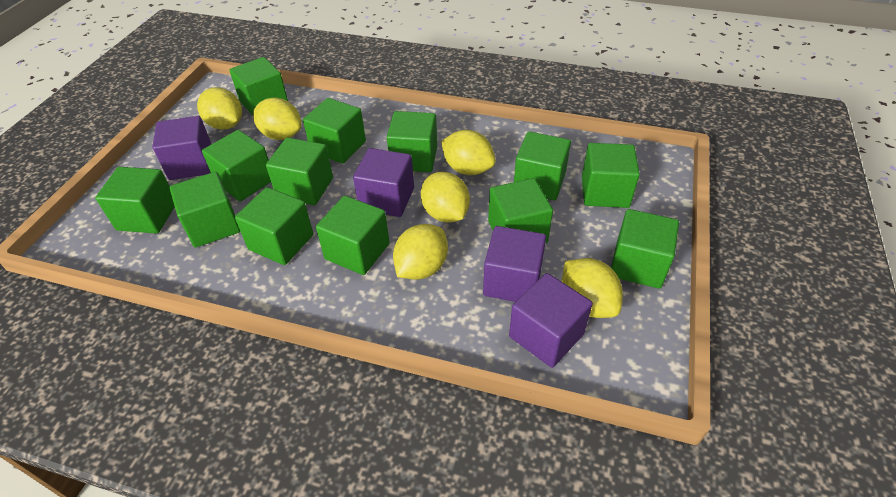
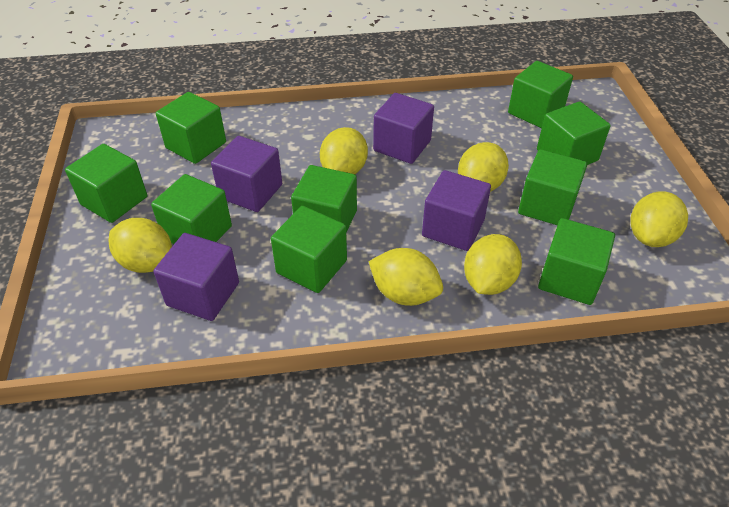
green cube: 13 -> 9

